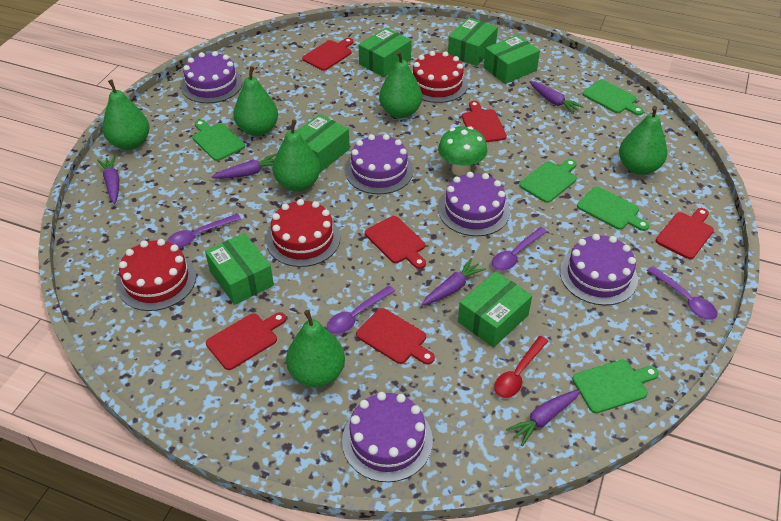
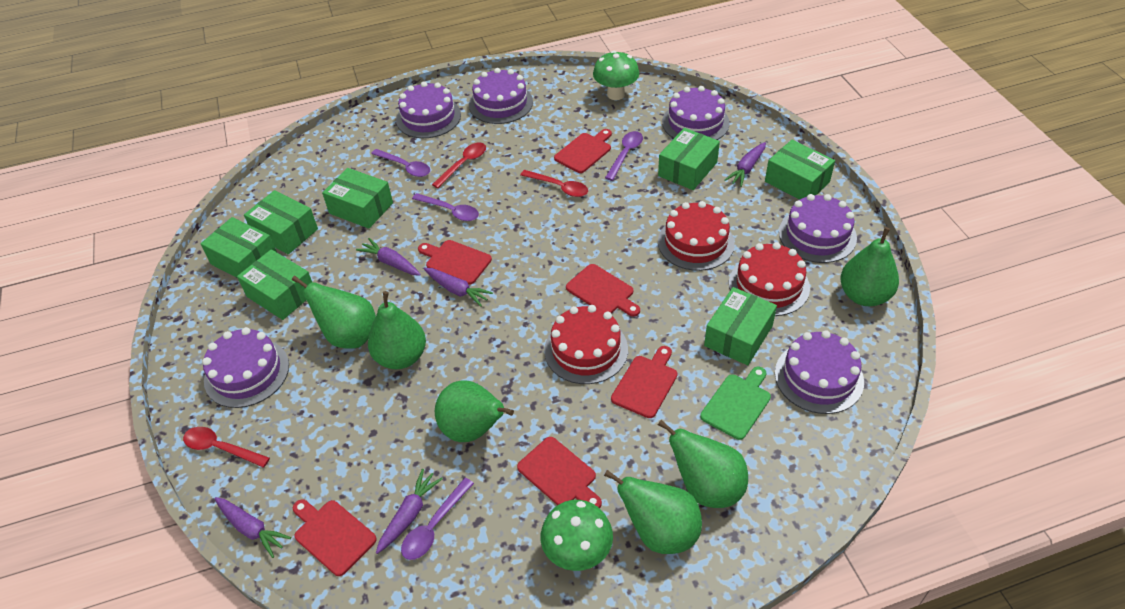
green box: 6 -> 7
green cutting board: 5 -> 1
green mushroom: 1 -> 2
purple cake: 5 -> 6
red spoon: 1 -> 3

